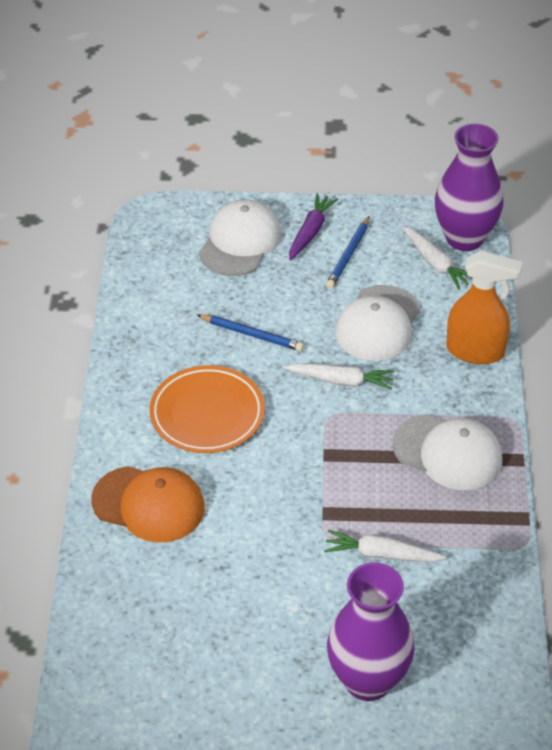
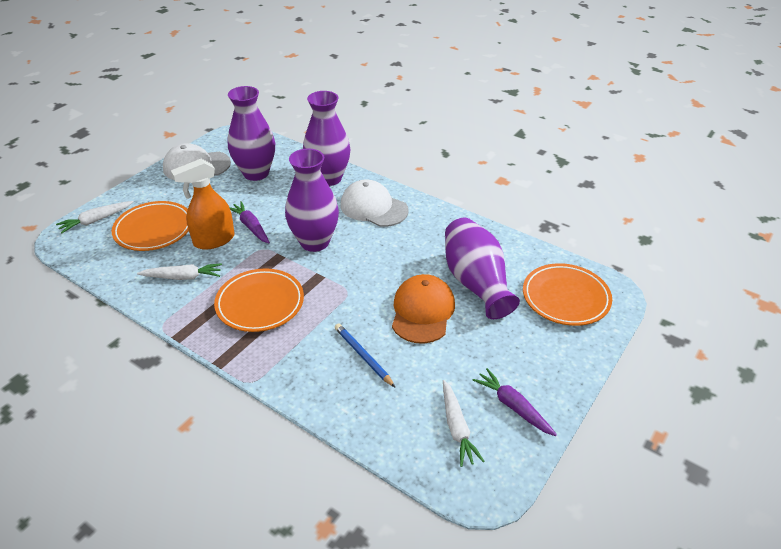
blue pencil: 2 -> 1
orange plate: 1 -> 3
purple carrot: 1 -> 2
purple vase: 2 -> 4
white cap: 3 -> 2

